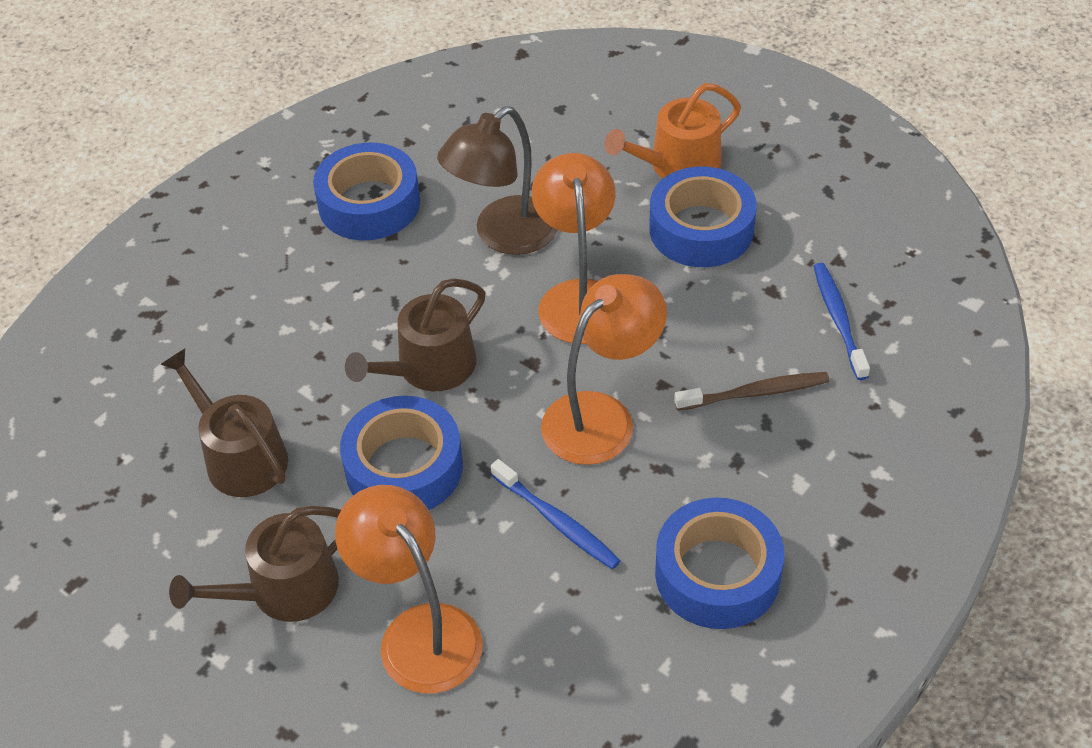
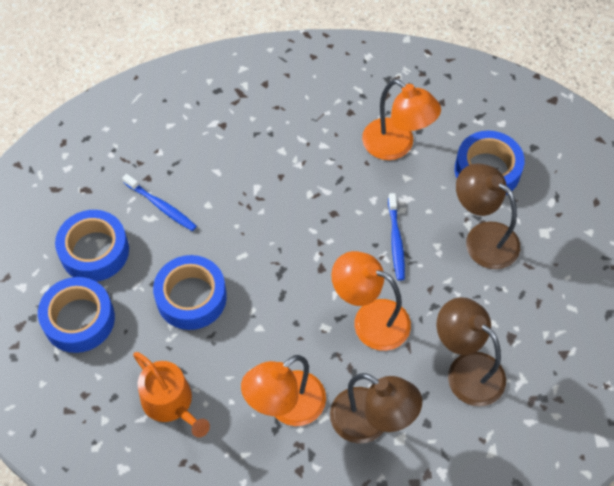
brown lamp: 1 -> 3
brown toothbrush: 1 -> 0
brown watering can: 3 -> 0

